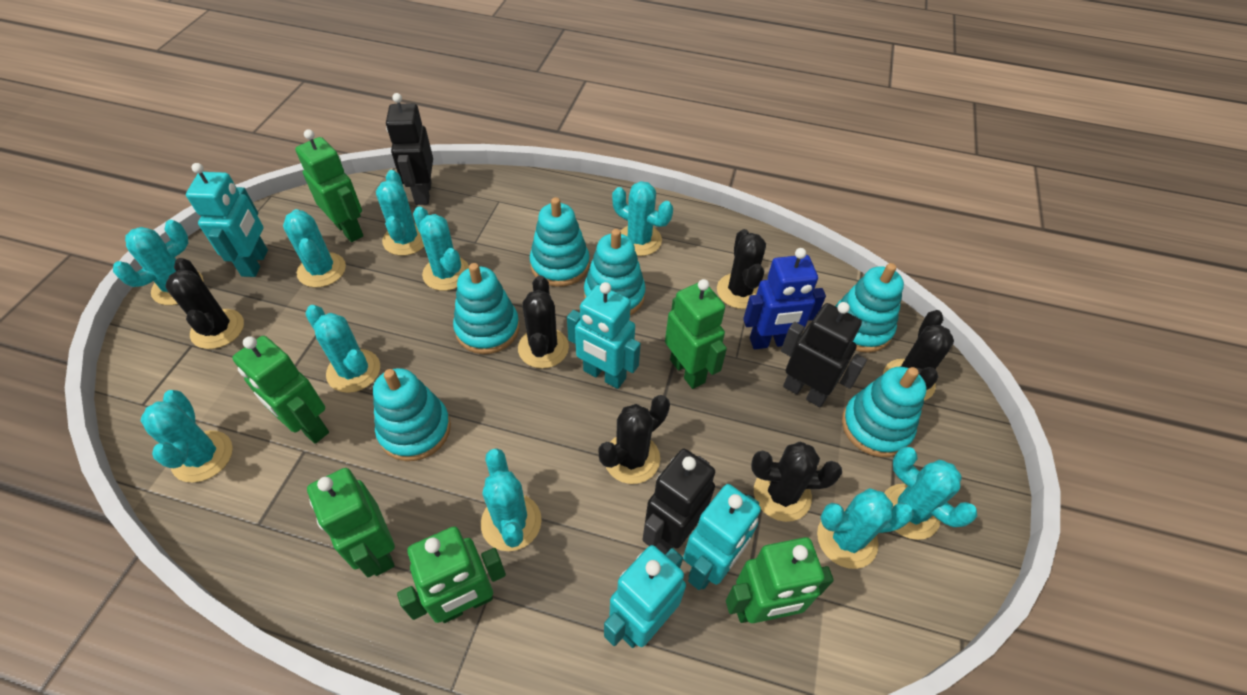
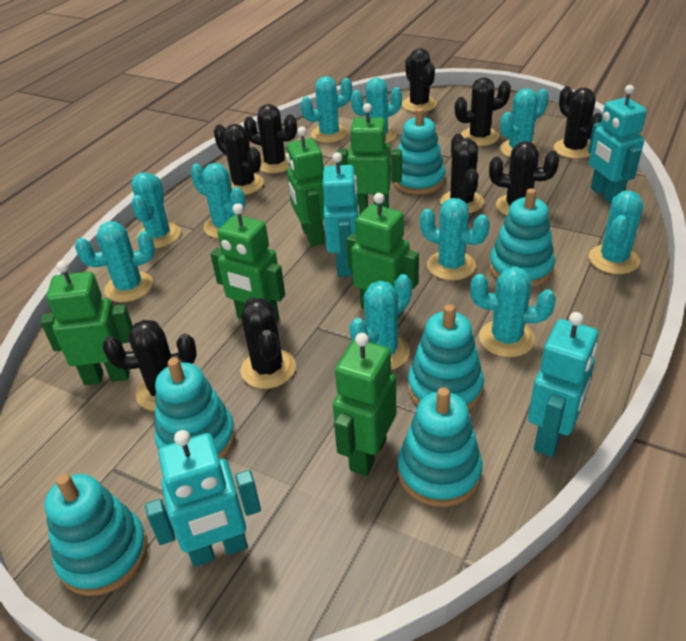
black cactus: 6 -> 9
black robot: 3 -> 0
blue robot: 1 -> 0

